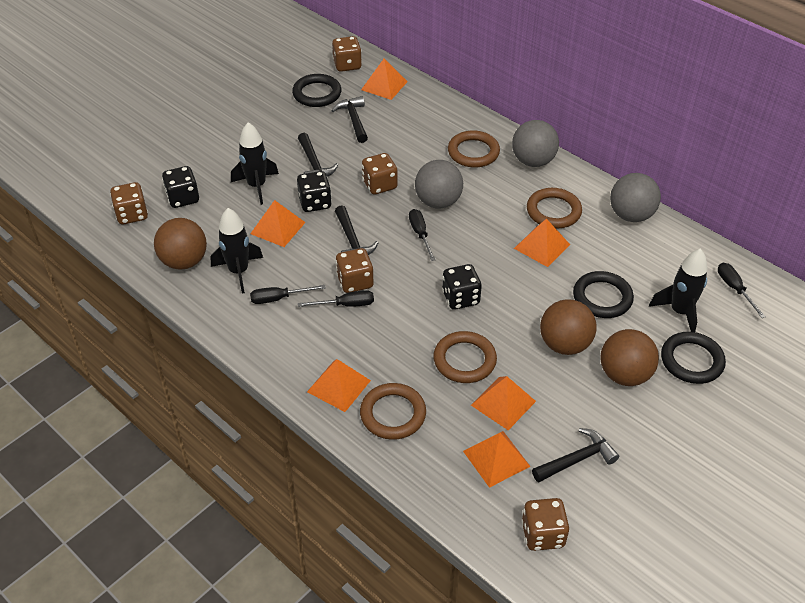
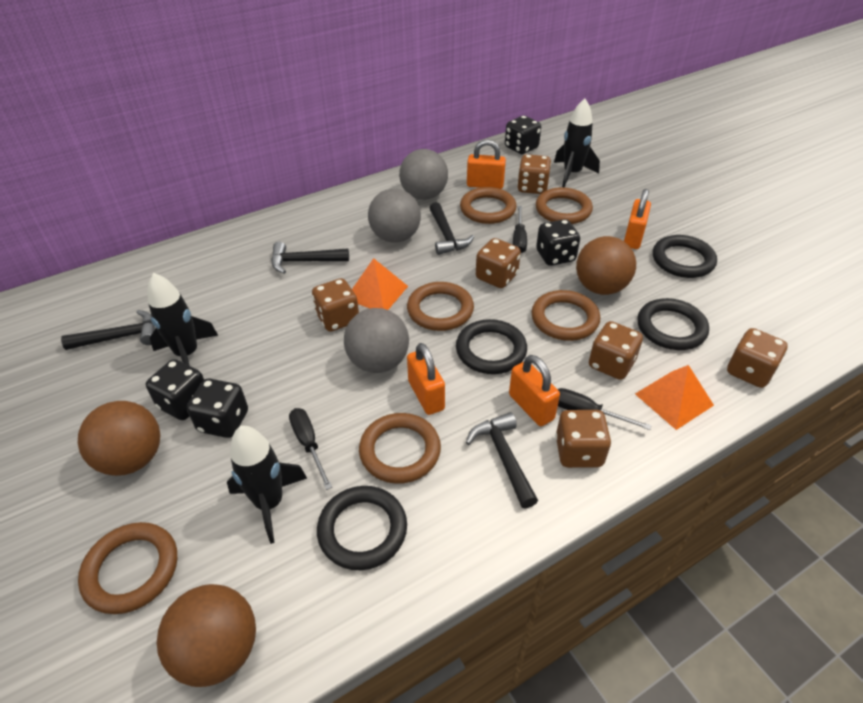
black dice: 3 -> 4
black ring: 3 -> 4
black screwdriver: 4 -> 3
brown dice: 5 -> 6
brown ring: 4 -> 6
orange padlock: 0 -> 4
orange pyramid: 6 -> 2

